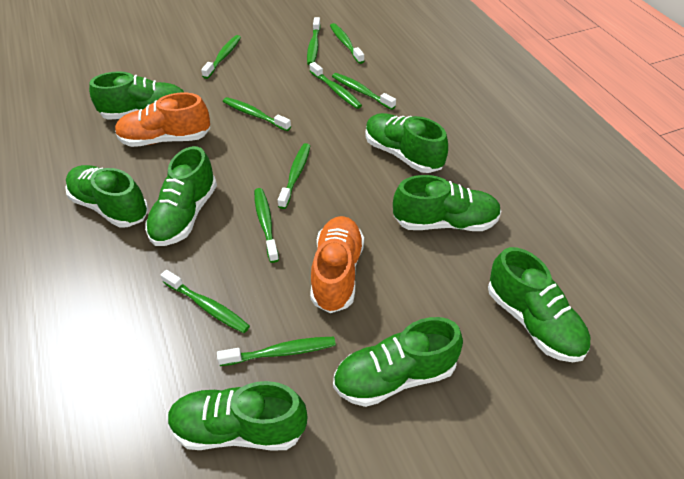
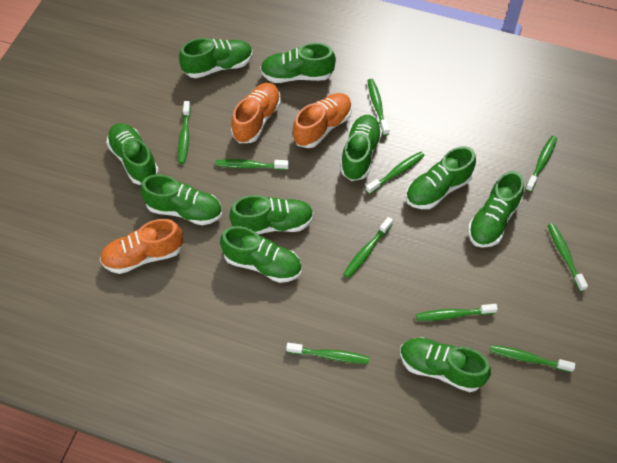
green shoe: 8 -> 10
orange shoe: 2 -> 3

